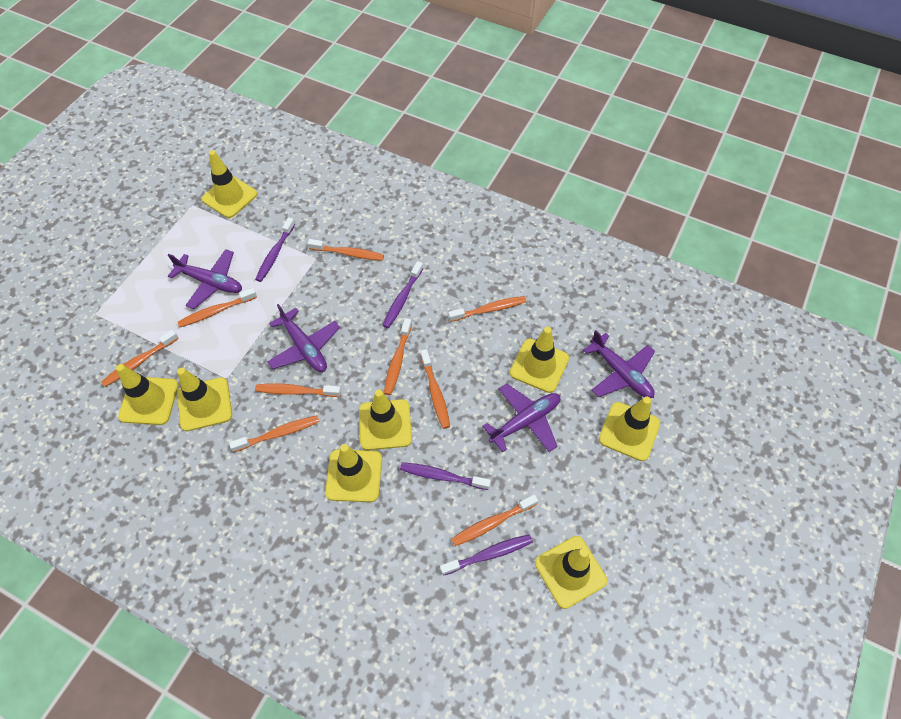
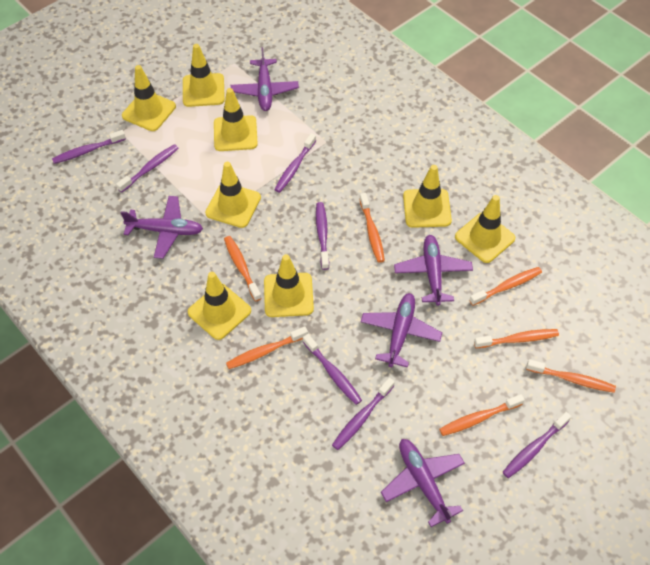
orange toothbrush: 9 -> 7
purple plane: 4 -> 5
purple toothbrush: 4 -> 7

